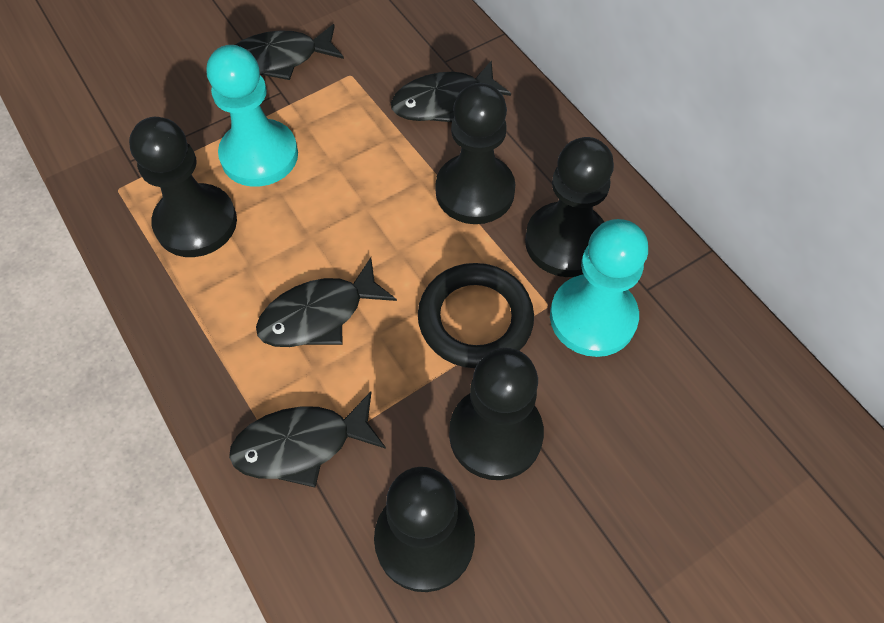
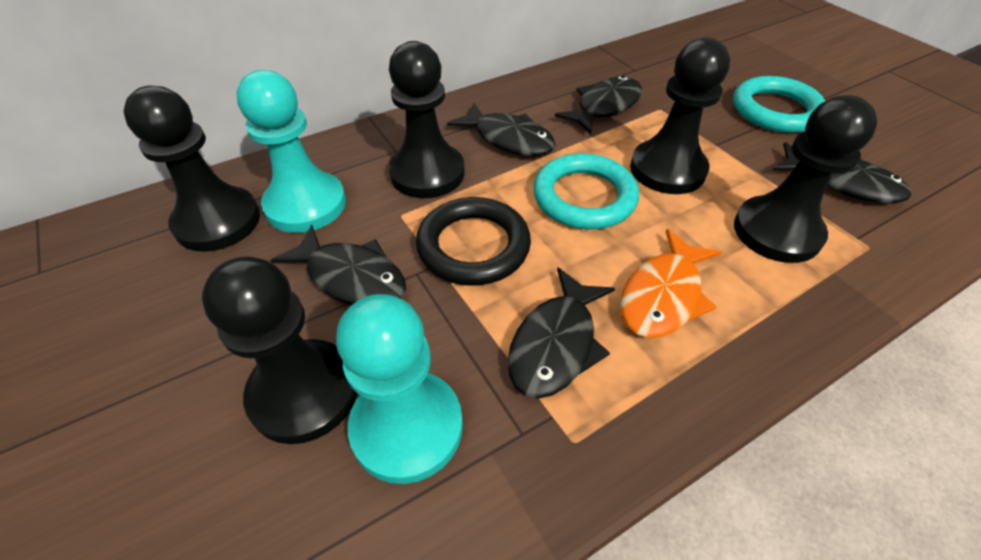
black fish: 4 -> 5
orange fish: 0 -> 1
turquoise ring: 0 -> 2

